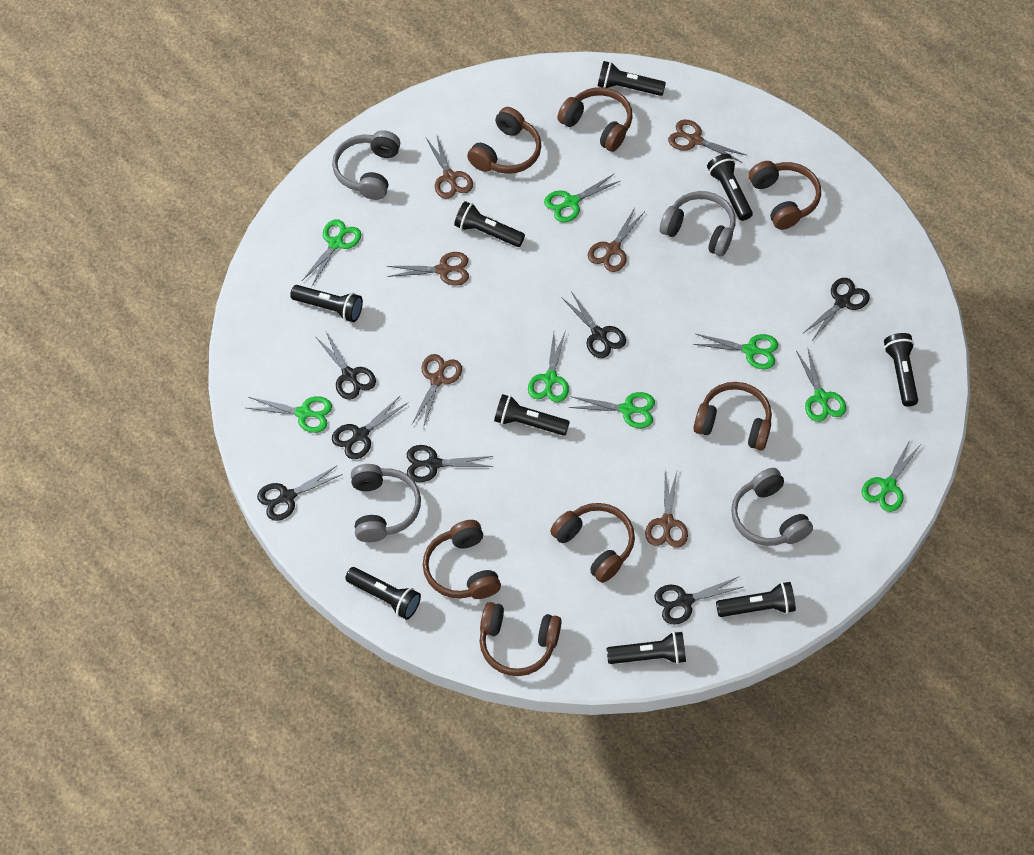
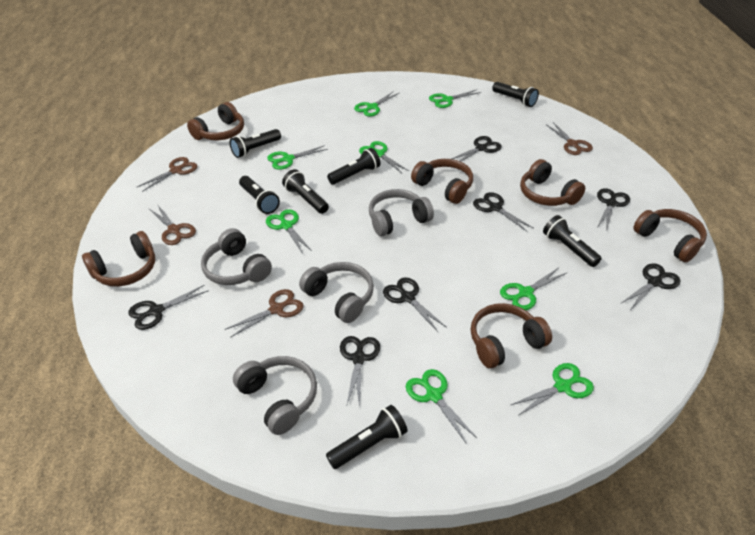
black flashlight: 9 -> 7
brown headphones: 7 -> 6
brown scissors: 6 -> 4

